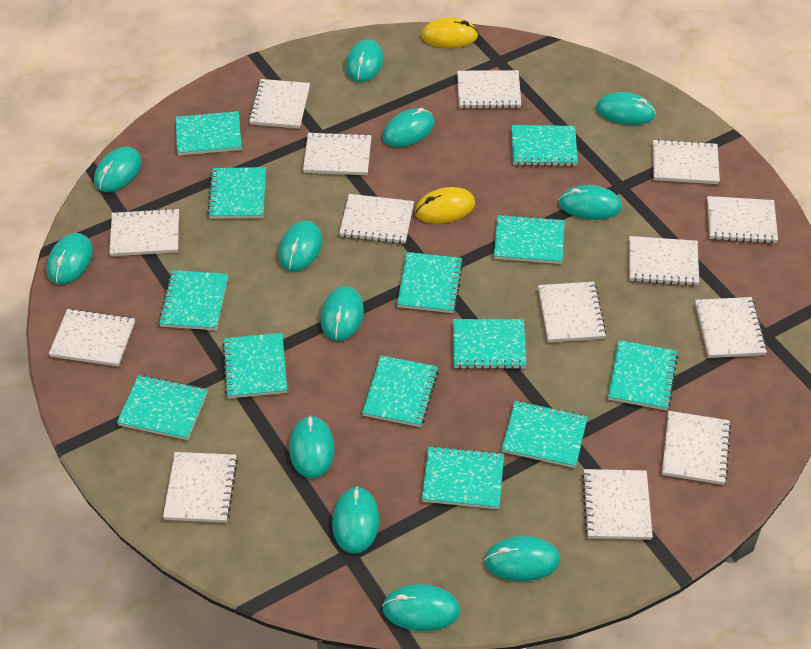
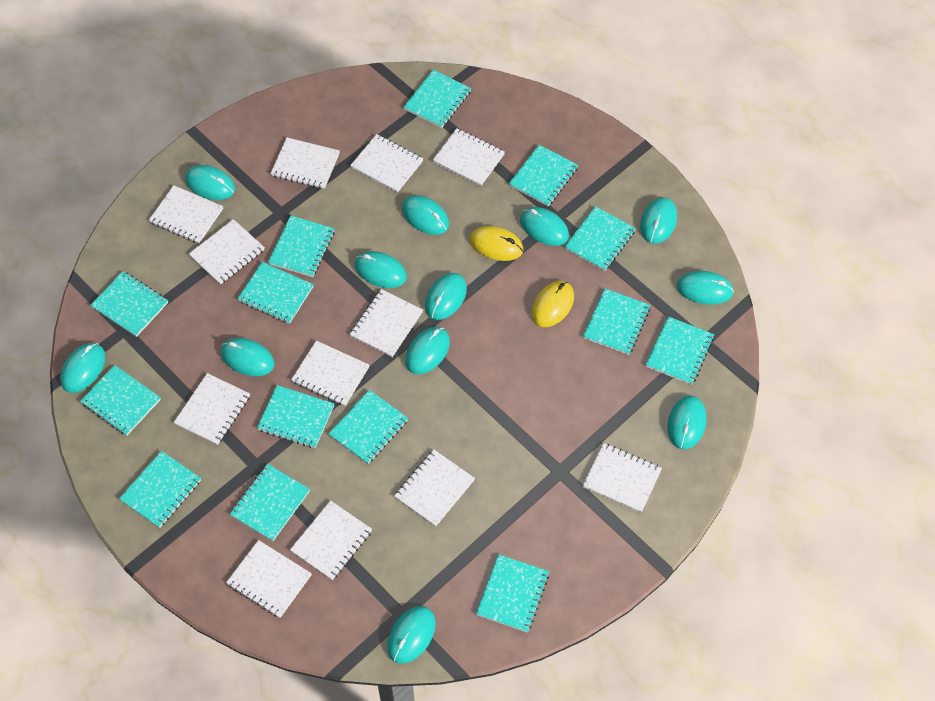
turquoise notebook: 13 -> 14
white notebook: 14 -> 12

